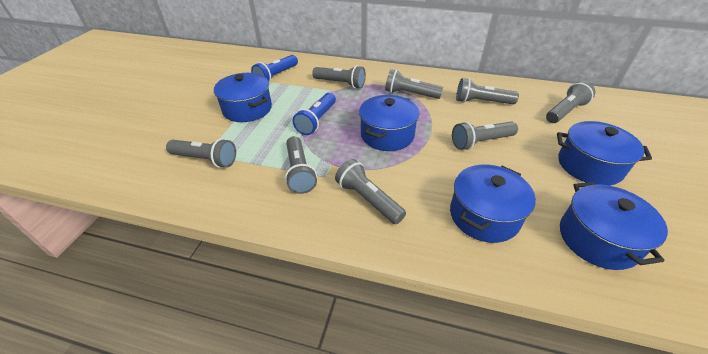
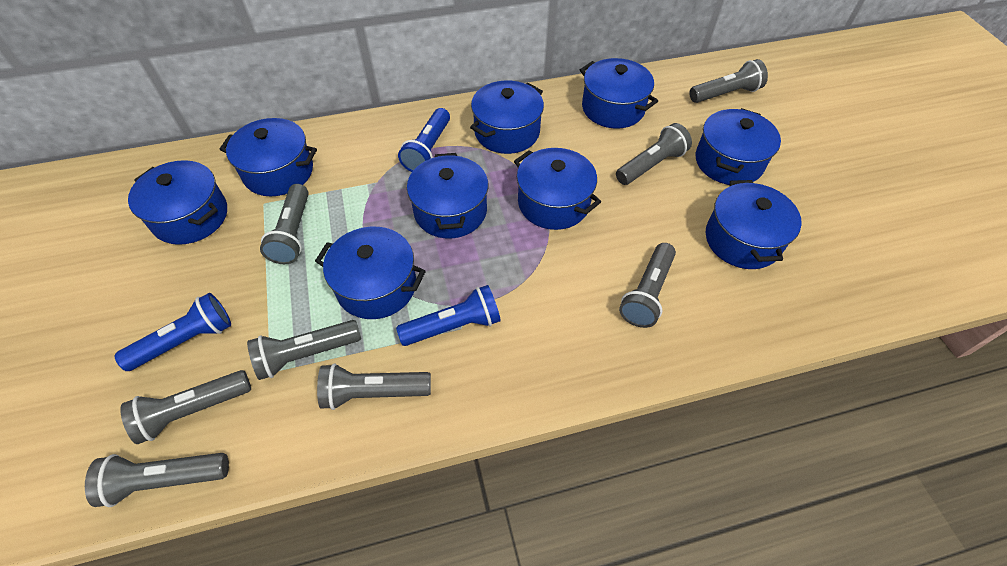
blue flashlight: 2 -> 3
blue pot: 5 -> 9

